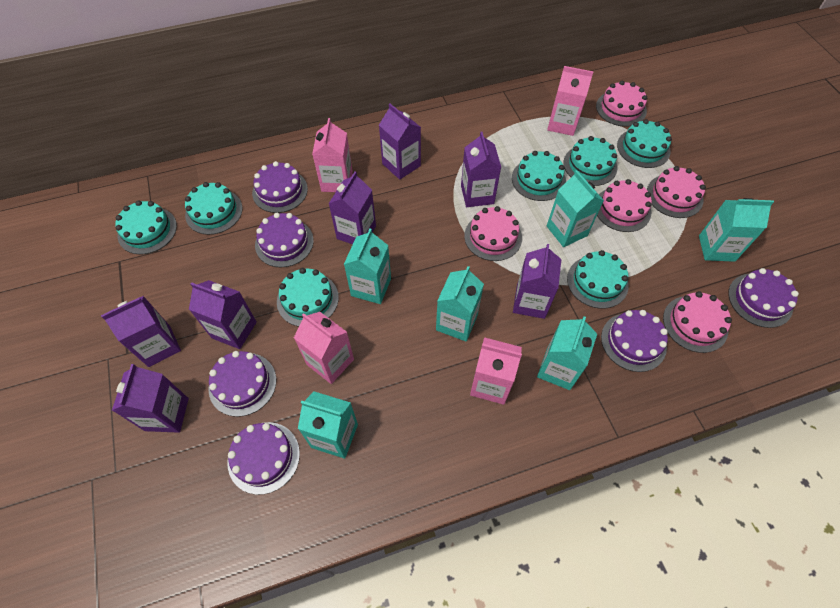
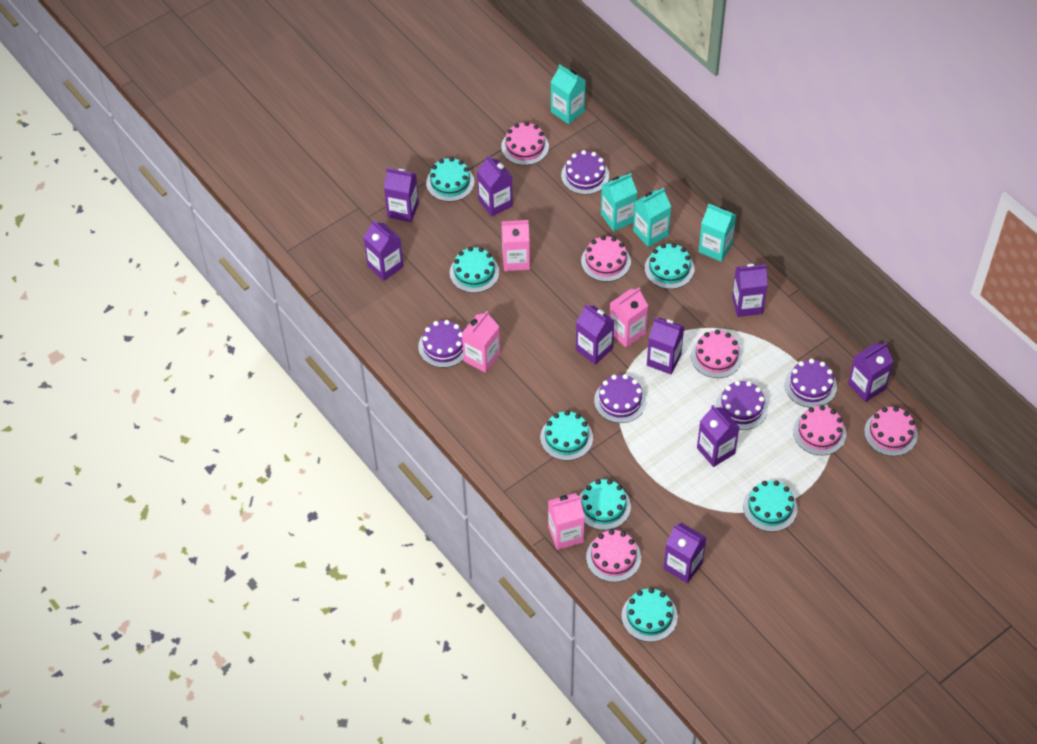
pink cake: 5 -> 6
purple cake: 6 -> 5
purple carton: 7 -> 9
turquoise carton: 6 -> 4

